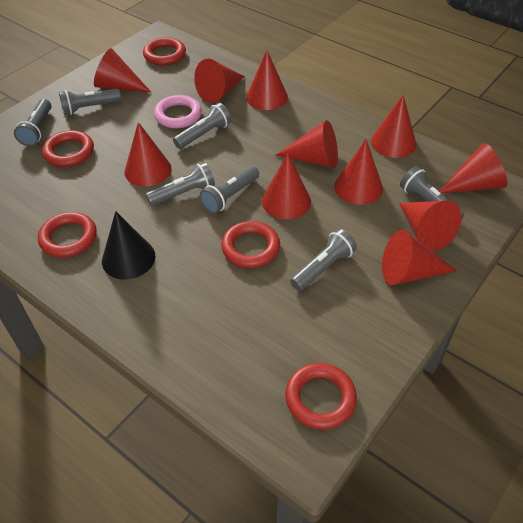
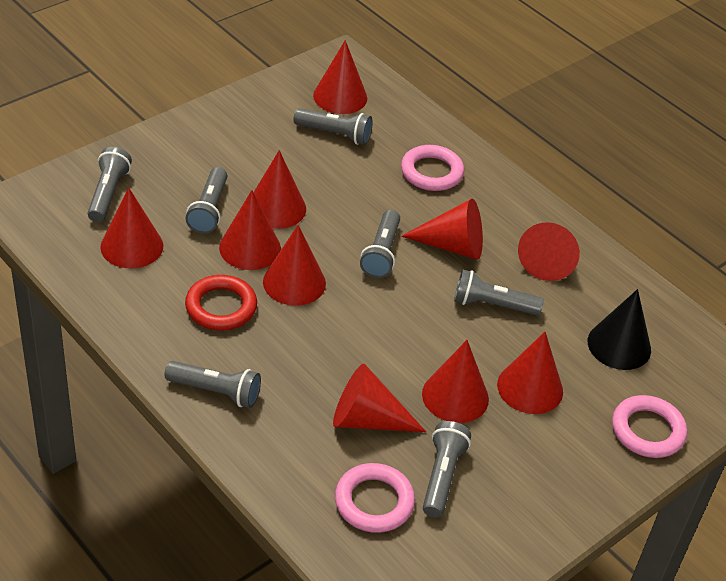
pink ring: 1 -> 3
red cone: 11 -> 10
red ring: 5 -> 1

